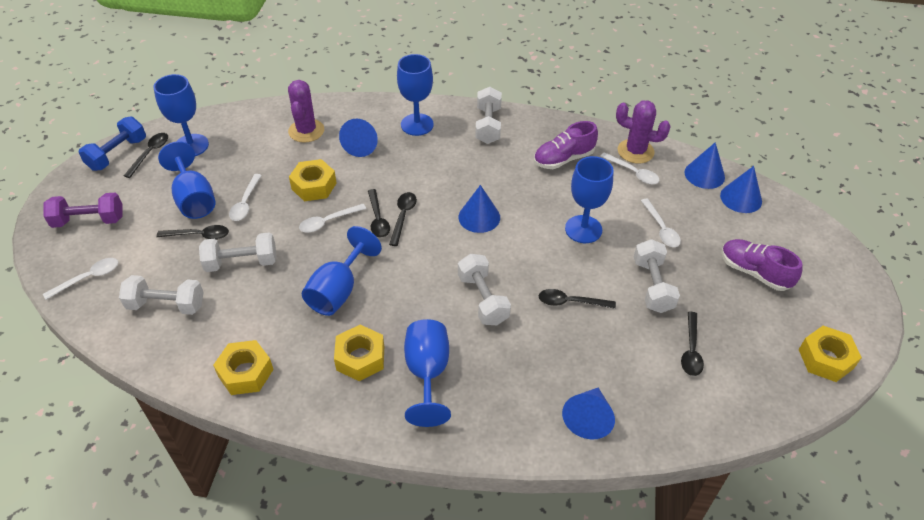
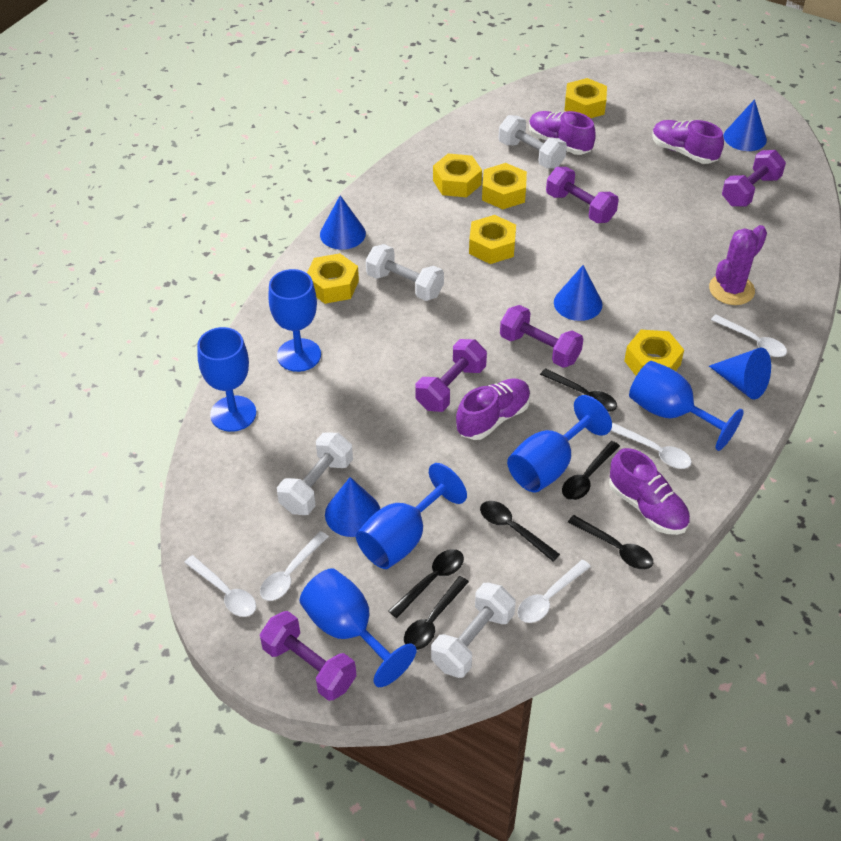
blue dumbbell: 1 -> 0
purple cactus: 2 -> 1
purple dumbbell: 1 -> 5
purple shoe: 2 -> 4
white dumbbell: 5 -> 4
yellow nut: 4 -> 6

